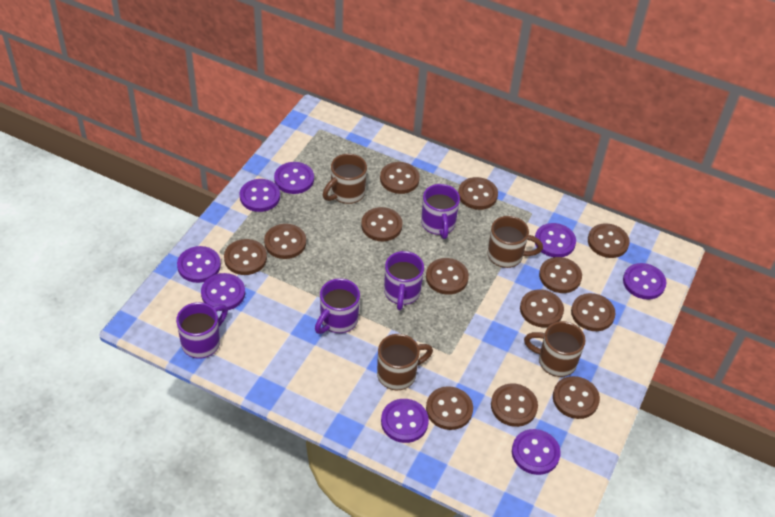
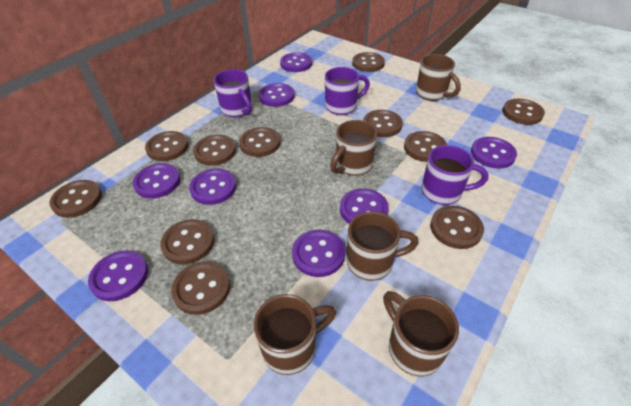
brown button: 13 -> 11
brown mug: 4 -> 5
purple mug: 4 -> 3

